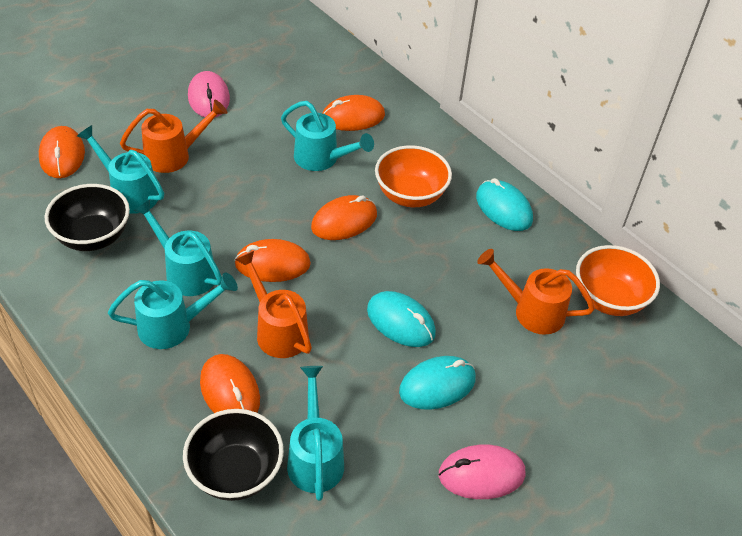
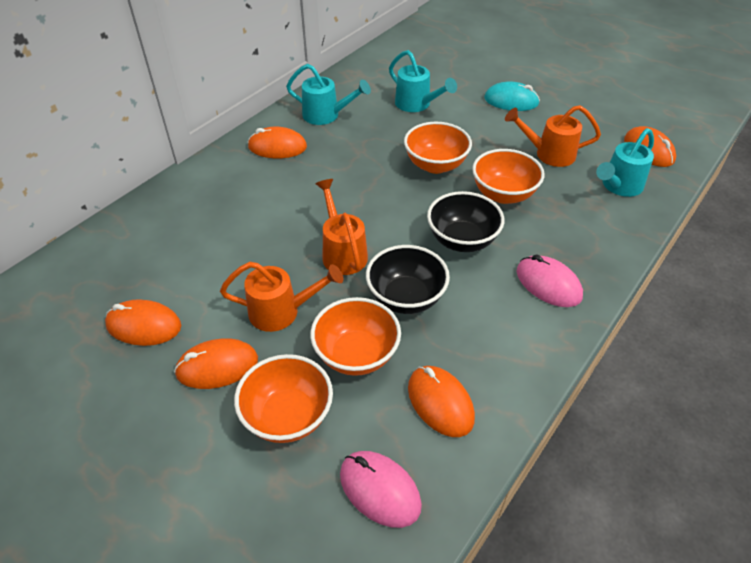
orange bowl: 2 -> 4
turquoise mouse: 3 -> 1
turquoise watering can: 5 -> 3

